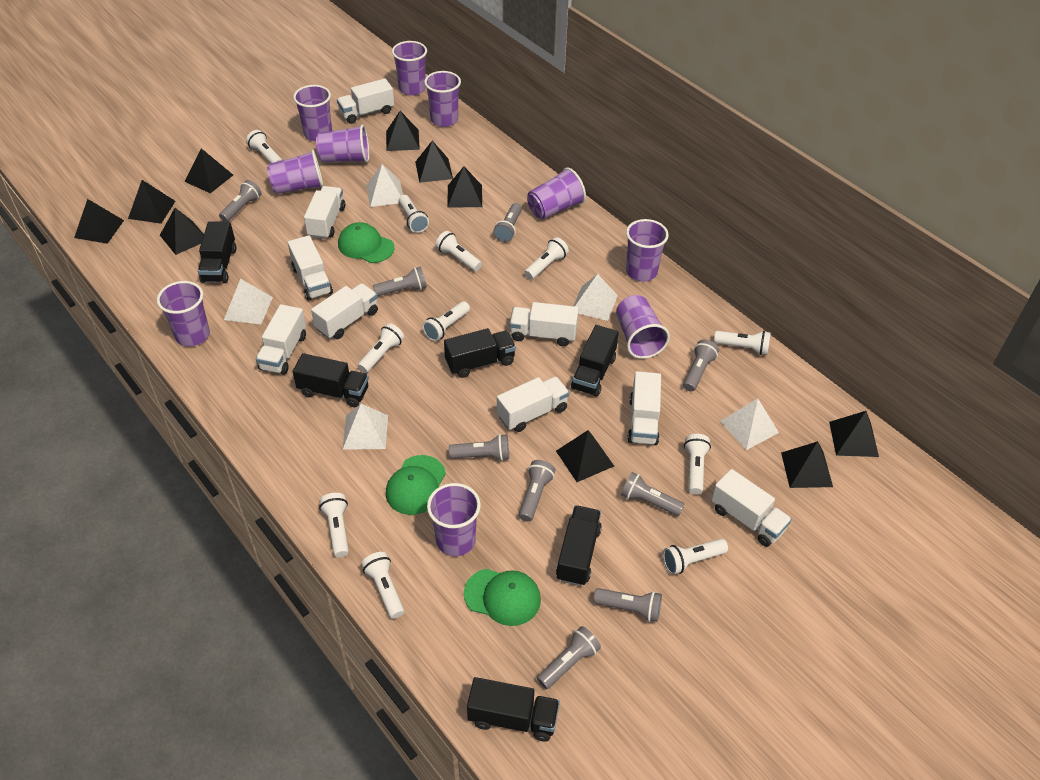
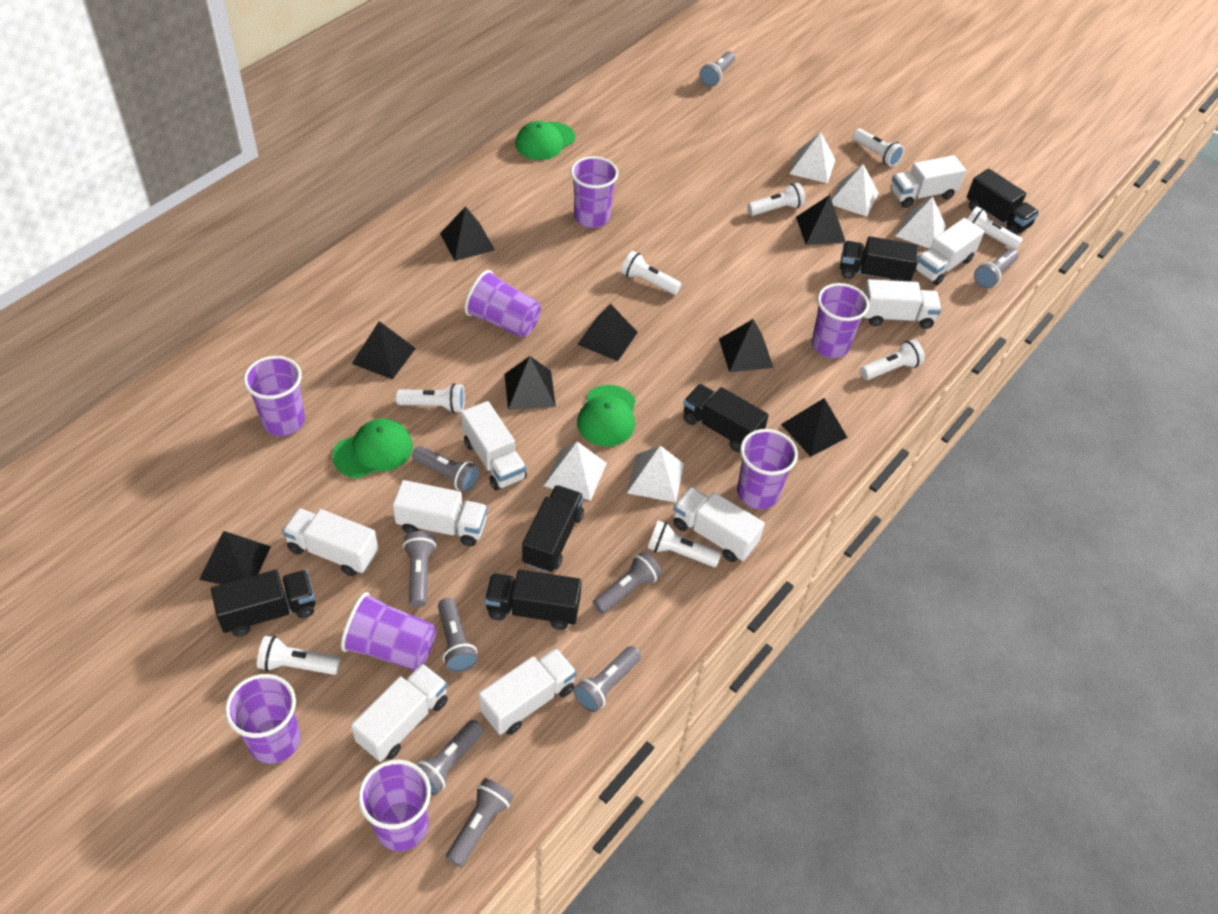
black pyramid: 10 -> 8
purple cup: 10 -> 8
white flashlight: 11 -> 8

